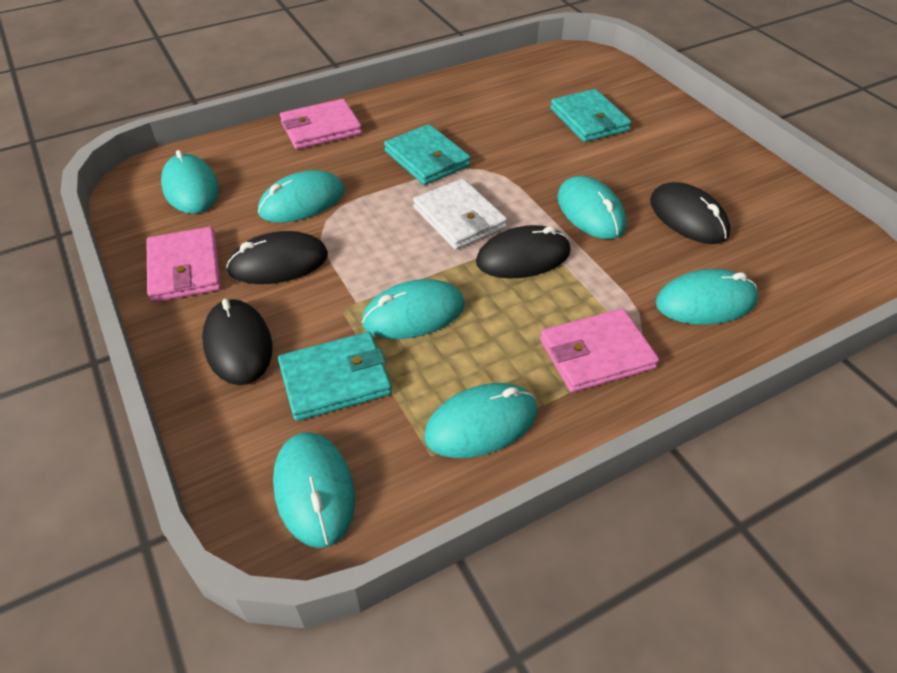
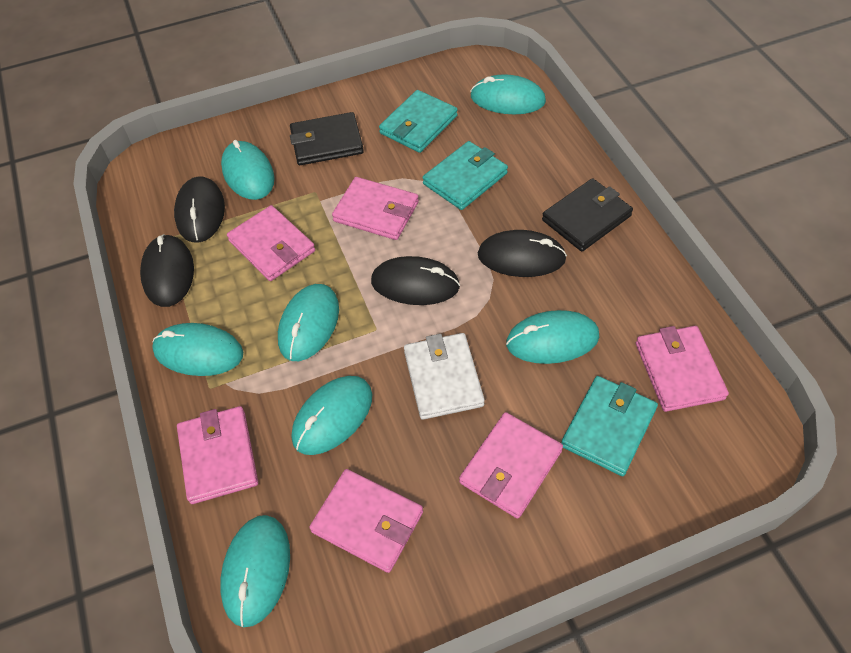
black wallet: 0 -> 2
pink wallet: 3 -> 6

